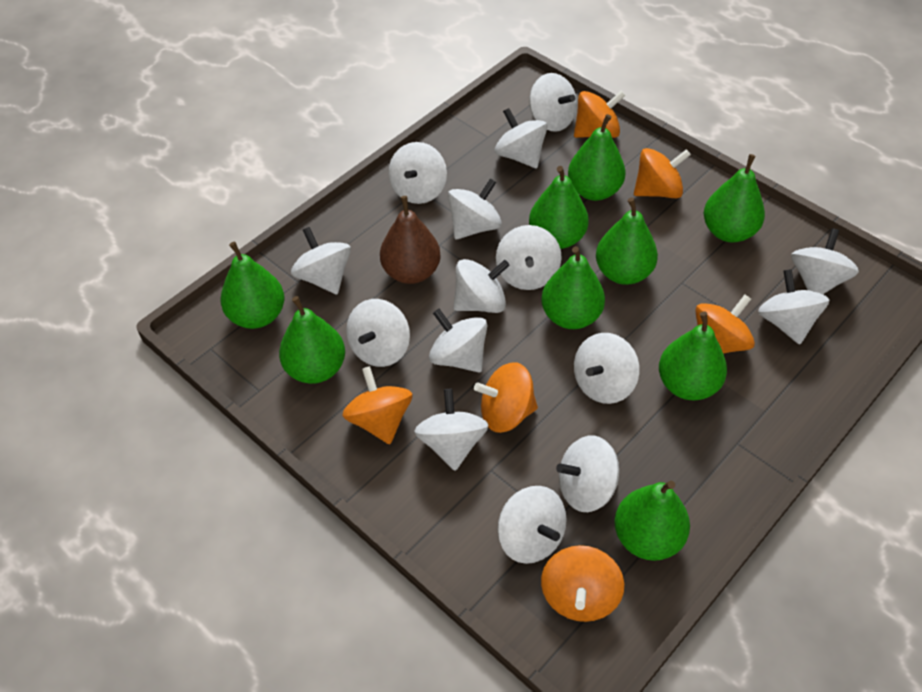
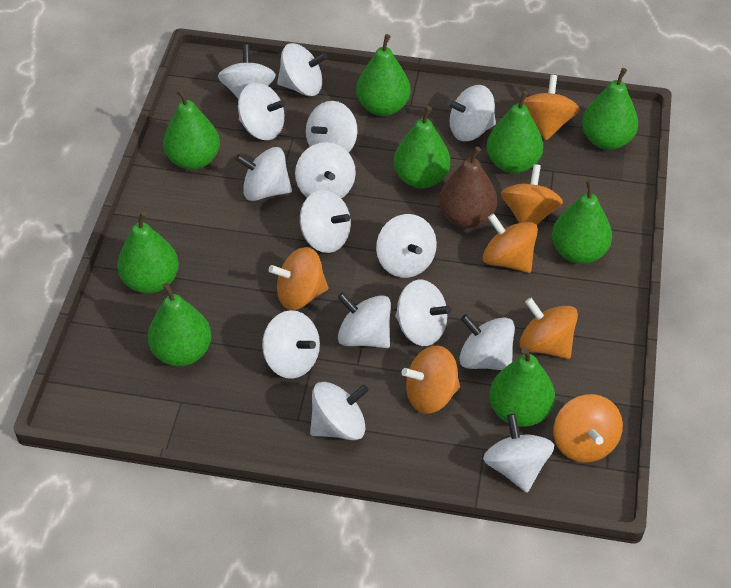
orange spinning top: 6 -> 7

